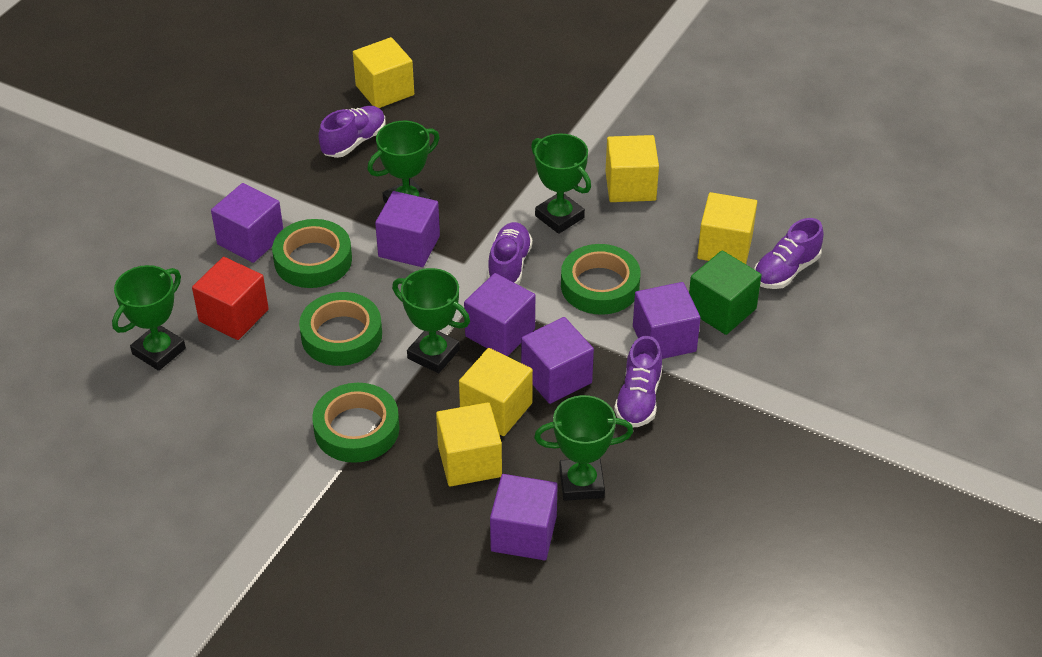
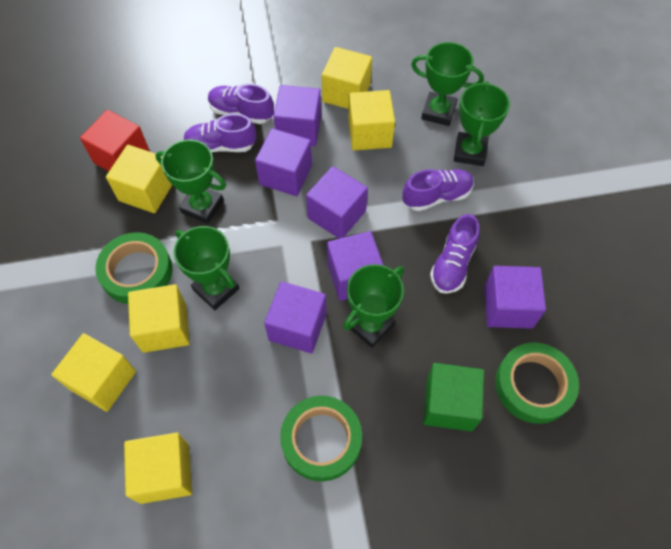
green tape: 4 -> 3
yellow cube: 5 -> 6

